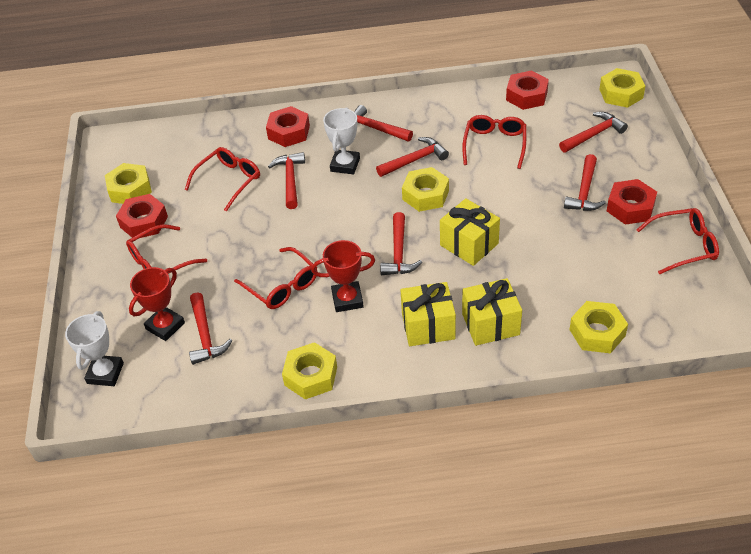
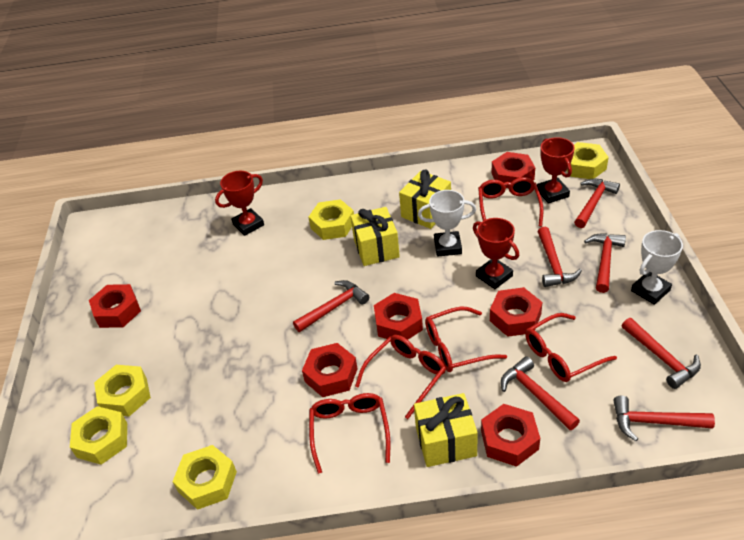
red nut: 4 -> 6
red trophy: 2 -> 3

